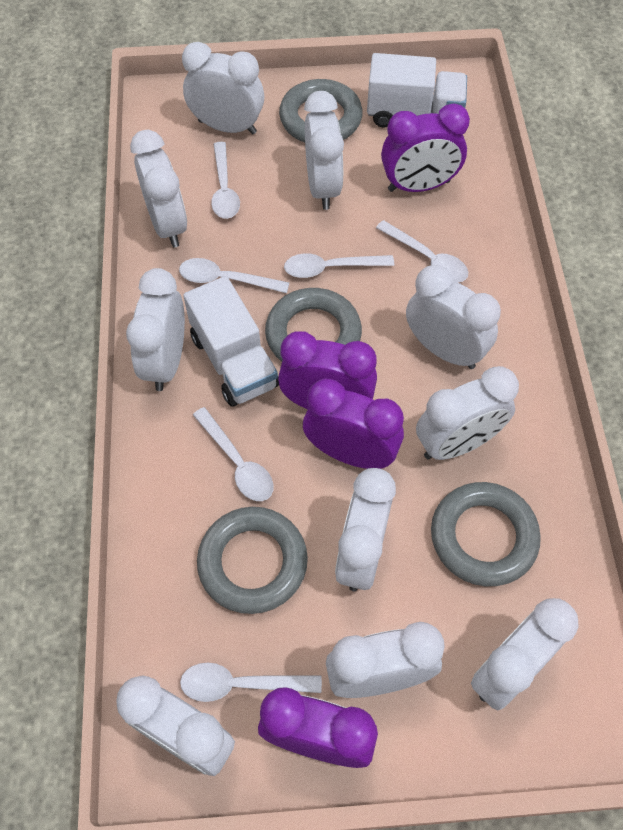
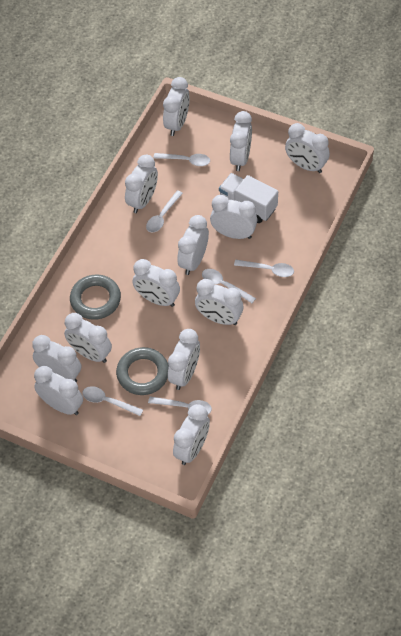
grey ring: 4 -> 2
purple clock: 4 -> 0
white clock: 10 -> 13
white truck: 2 -> 1

